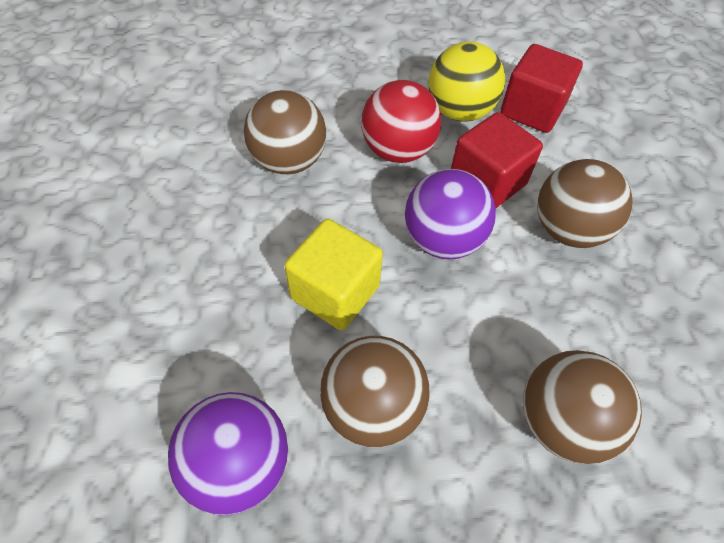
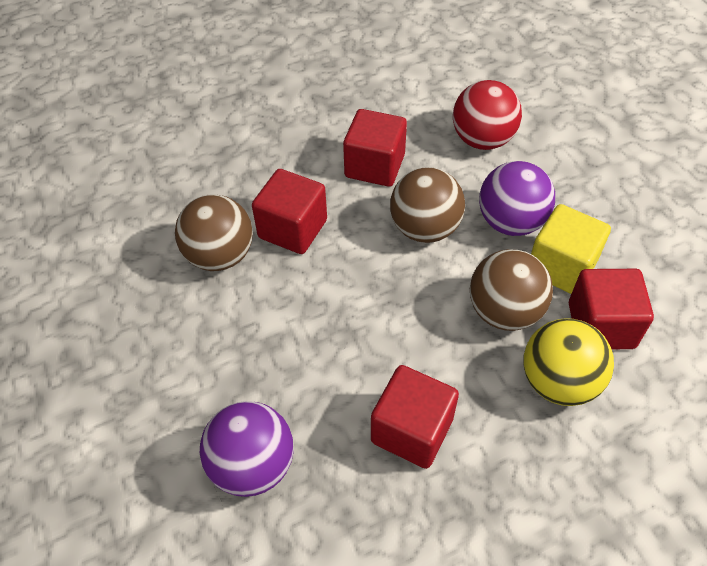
brown ball: 4 -> 3
red cube: 2 -> 4

